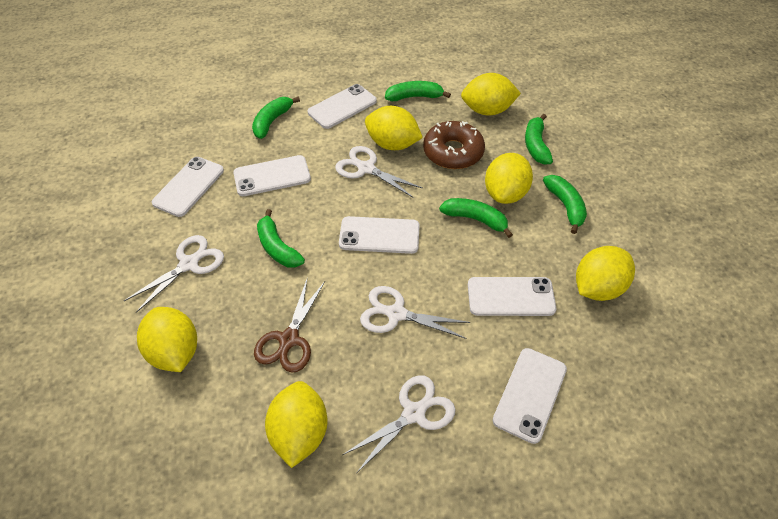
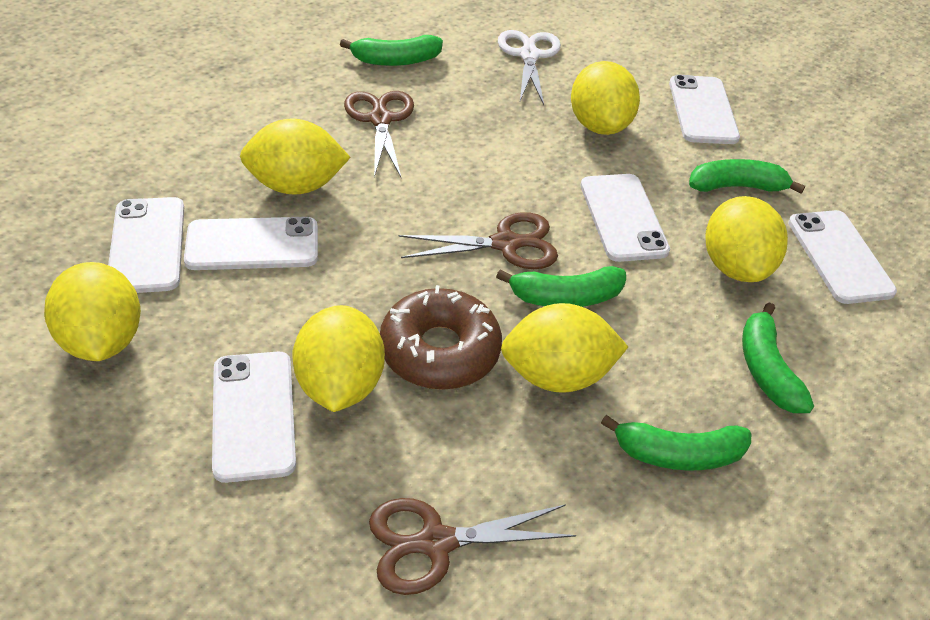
brown scissors: 1 -> 3
green banana: 6 -> 5
white scissors: 4 -> 1

